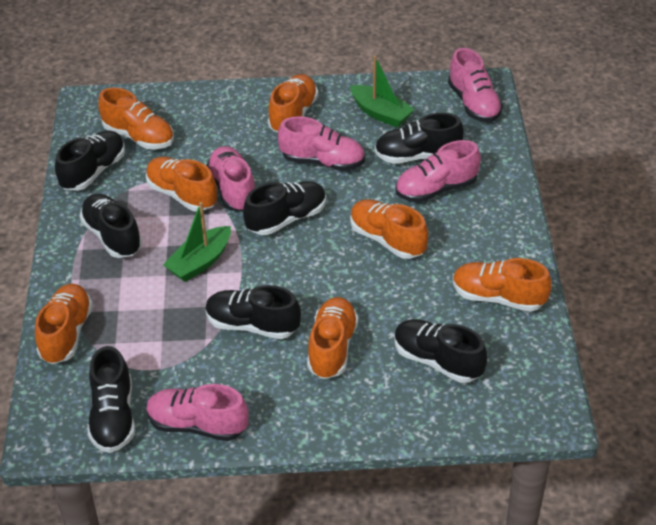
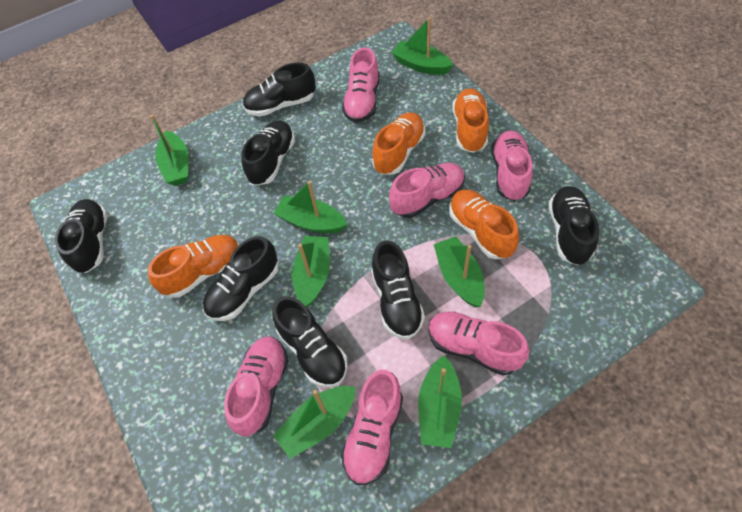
green boat: 2 -> 7
orange shoe: 7 -> 4
pink shoe: 5 -> 6

